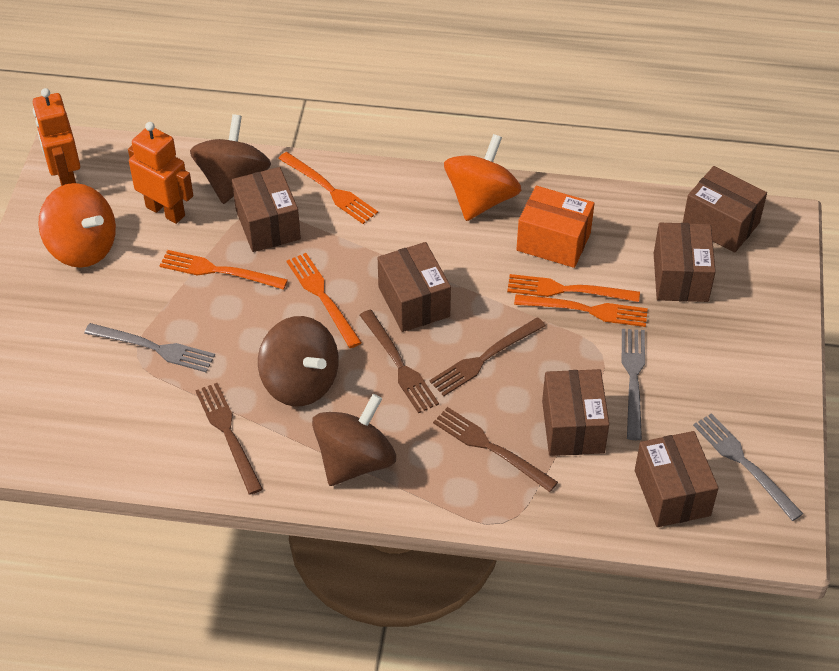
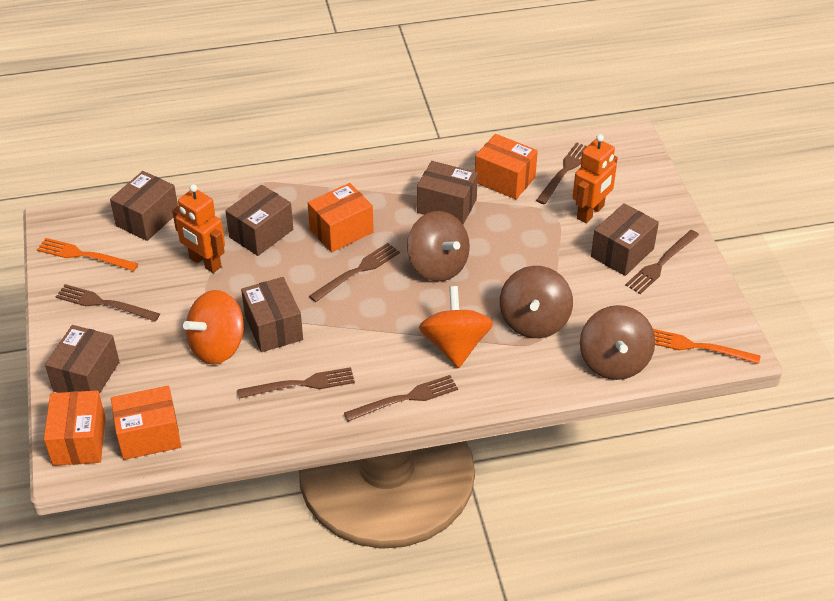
brown fork: 4 -> 6
grey fork: 3 -> 0
orange box: 1 -> 4
orange fork: 5 -> 2

